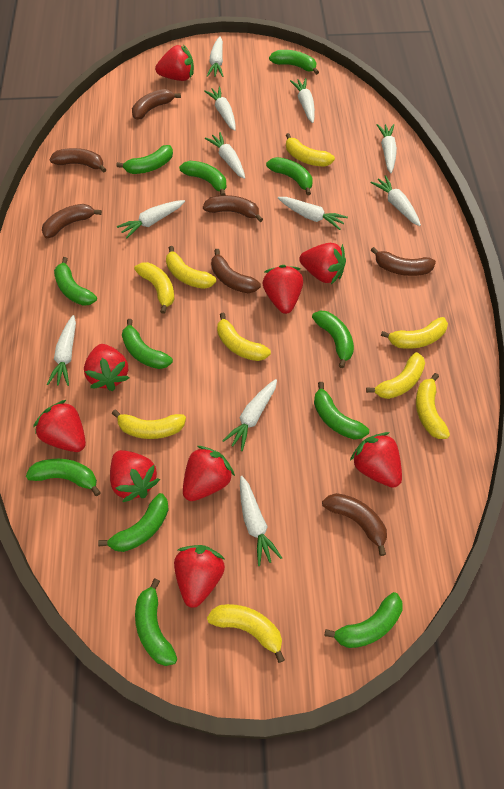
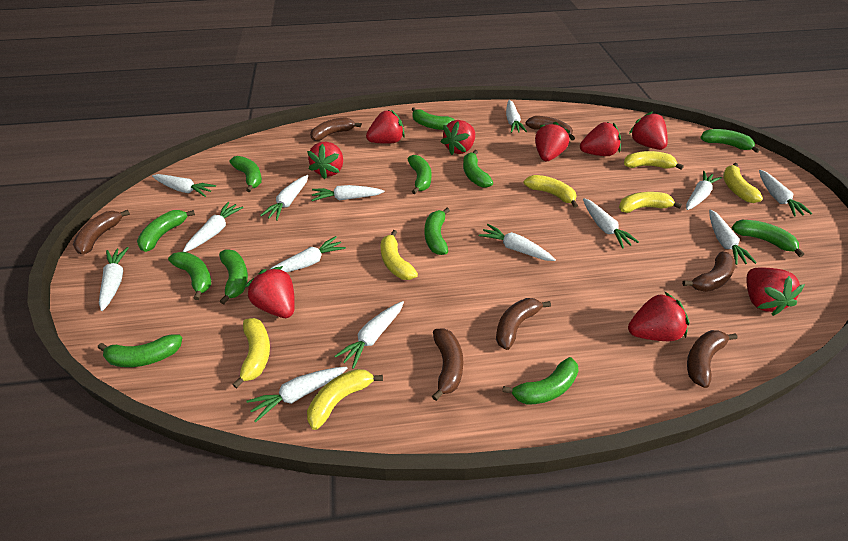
white carrot: 11 -> 14
yellow banana: 9 -> 7

